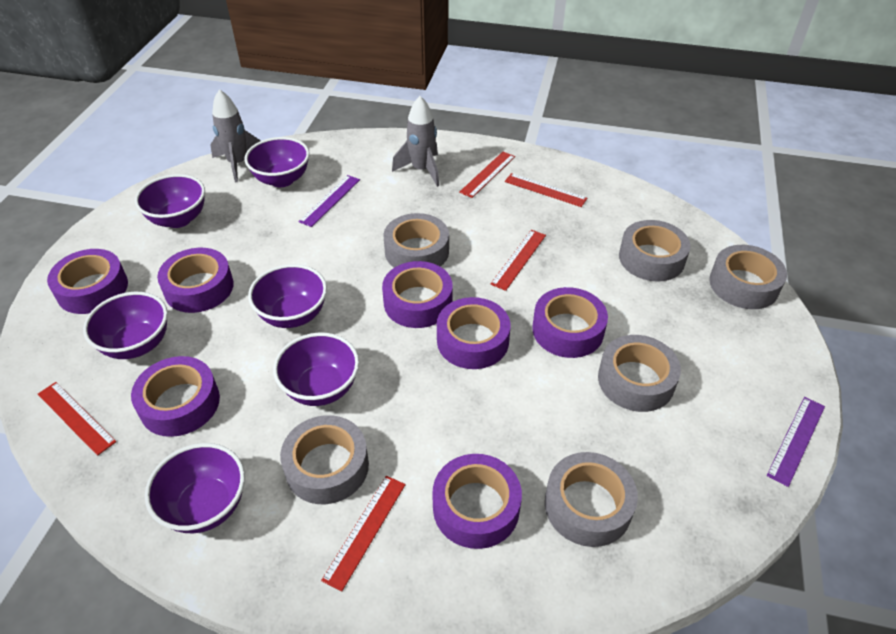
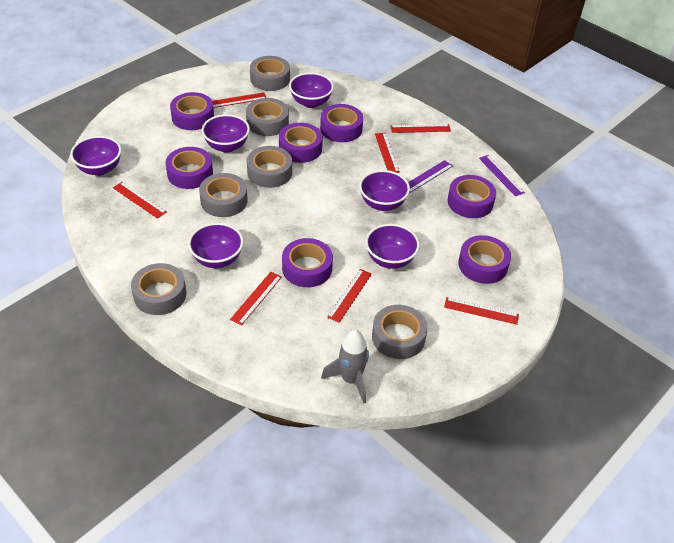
grey rocket: 2 -> 1
red ruler: 5 -> 7

